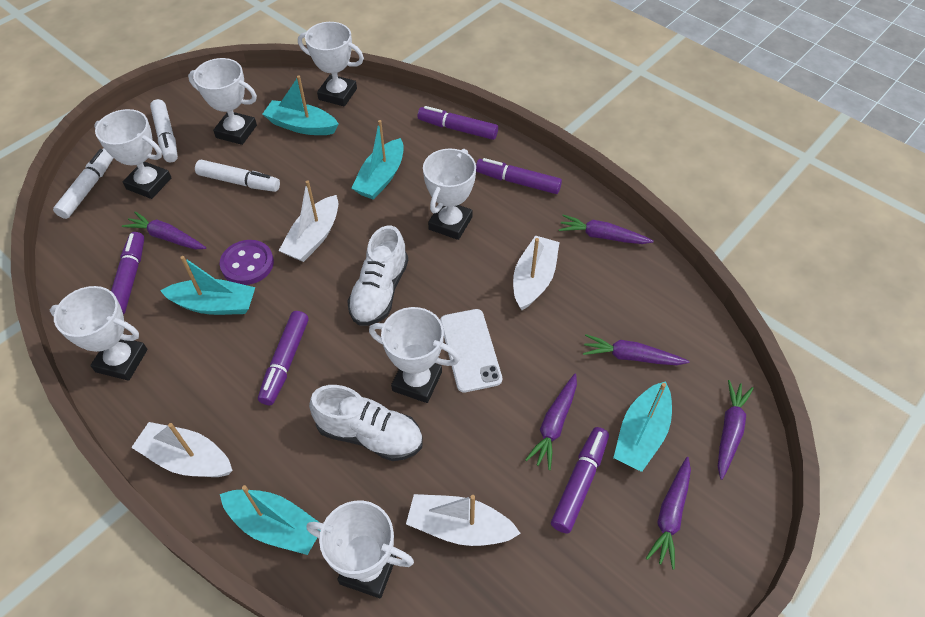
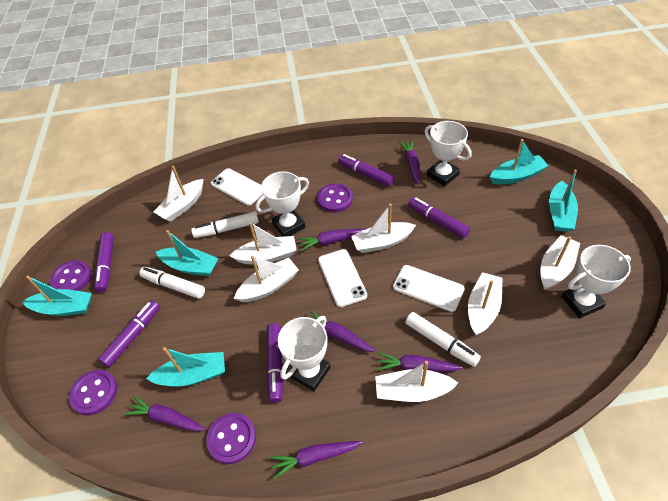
purple button: 1 -> 4
white boat: 4 -> 7
white phone: 1 -> 3
white shoe: 2 -> 0
white trophy: 7 -> 4

